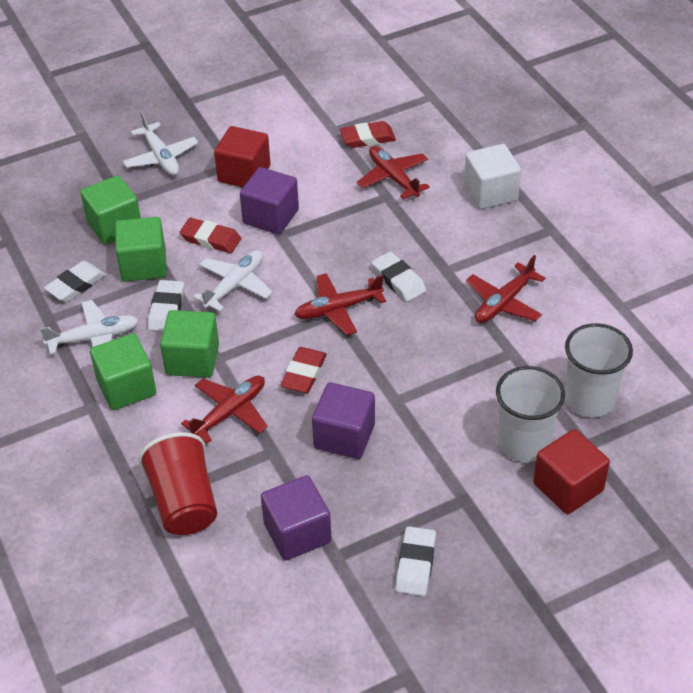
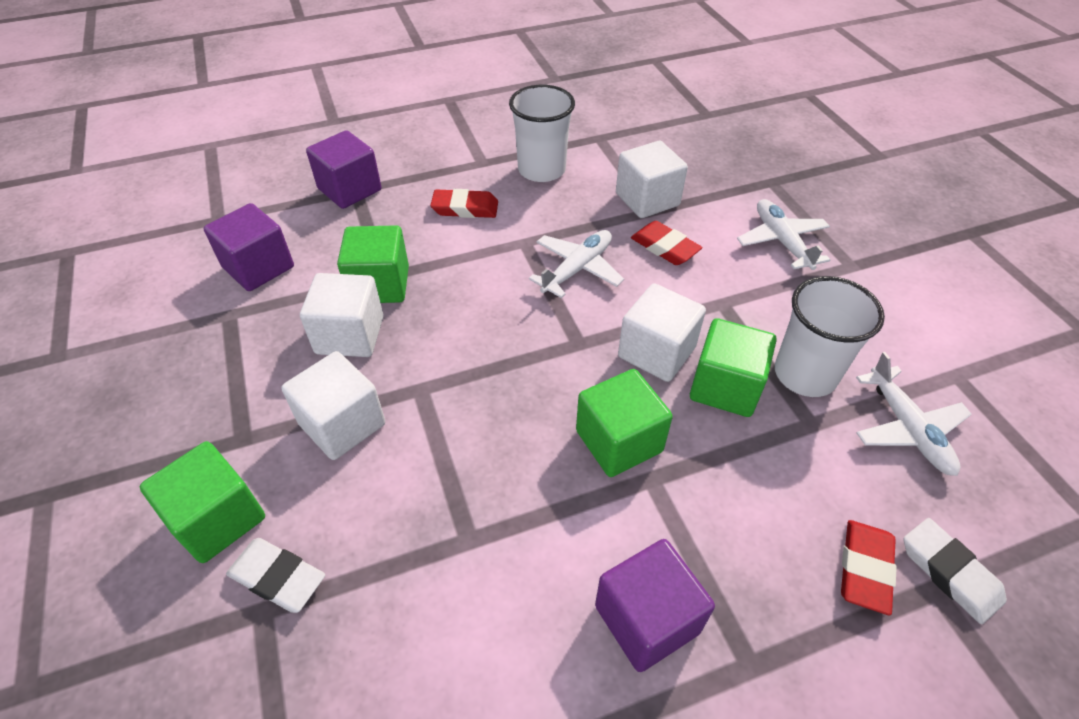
red cube: 2 -> 0
red cup: 1 -> 0
red plane: 4 -> 0
white cube: 1 -> 4
white eraser: 4 -> 2

